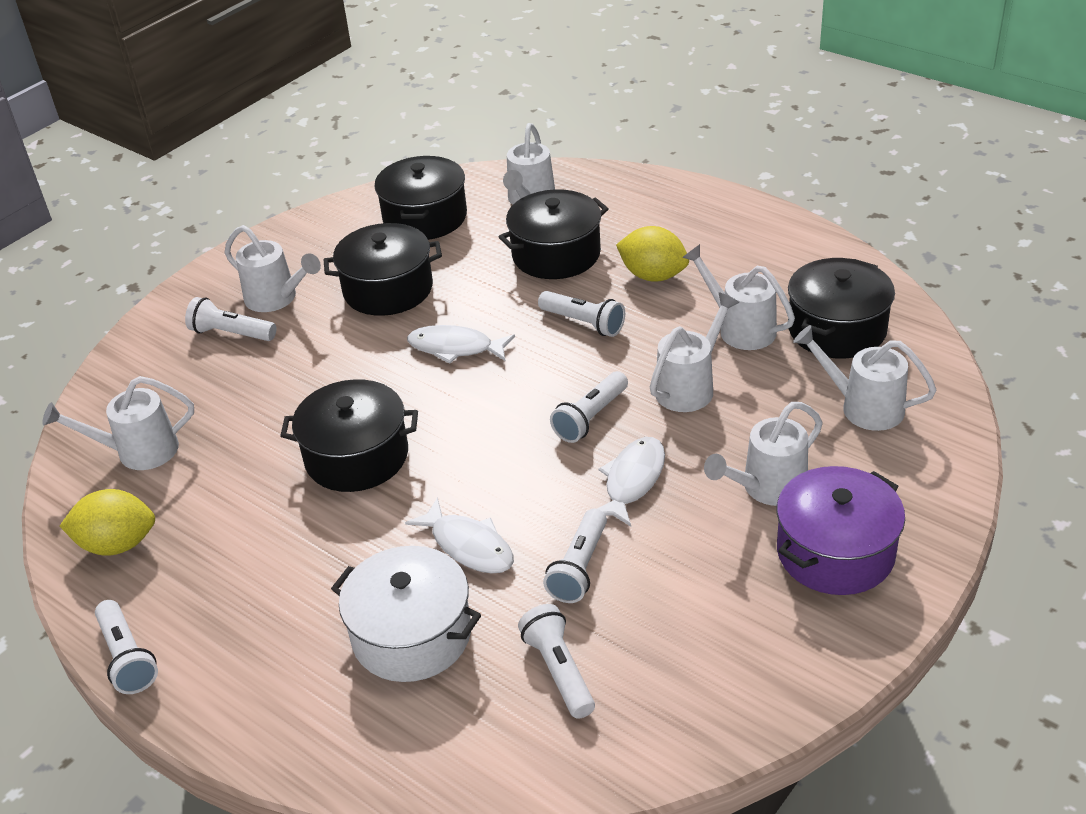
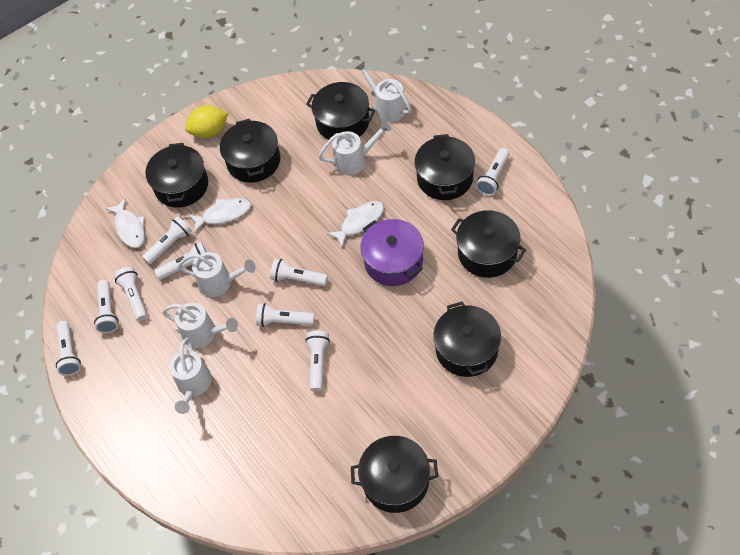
black pot: 5 -> 7
white flashlight: 6 -> 9
white pot: 1 -> 0
white watering can: 7 -> 5
yellow lemon: 2 -> 1

